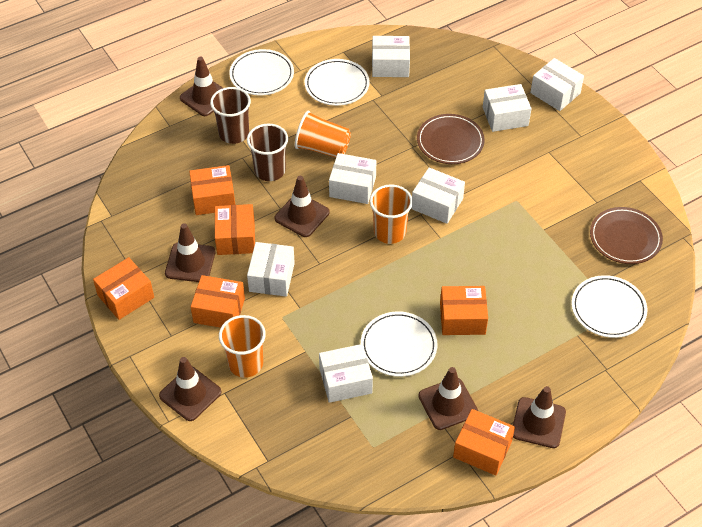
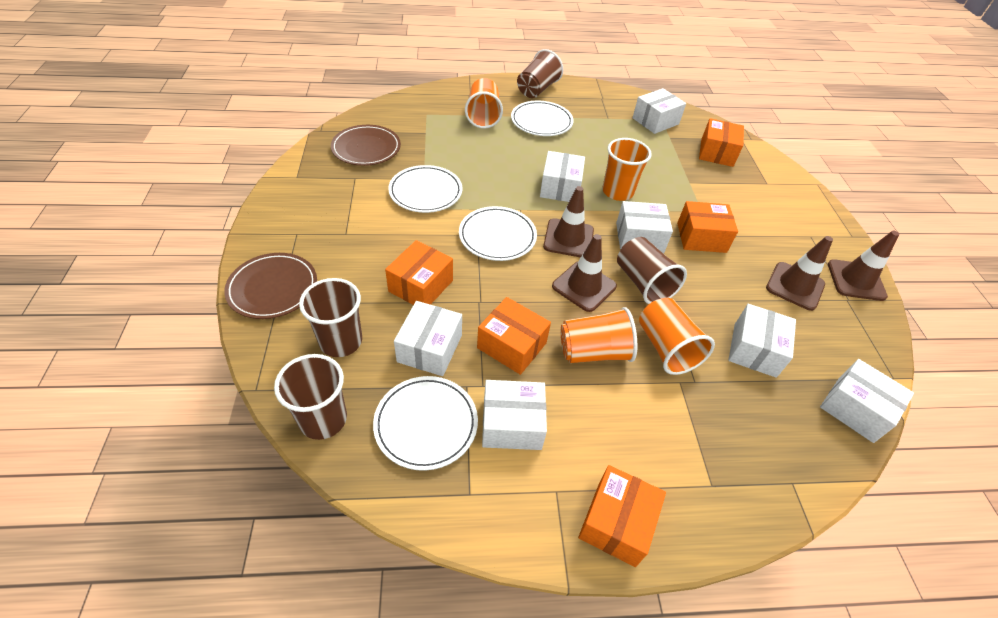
brown cup: 2 -> 4
brown traffic cone: 6 -> 4
orange box: 6 -> 5
orange cup: 3 -> 4

